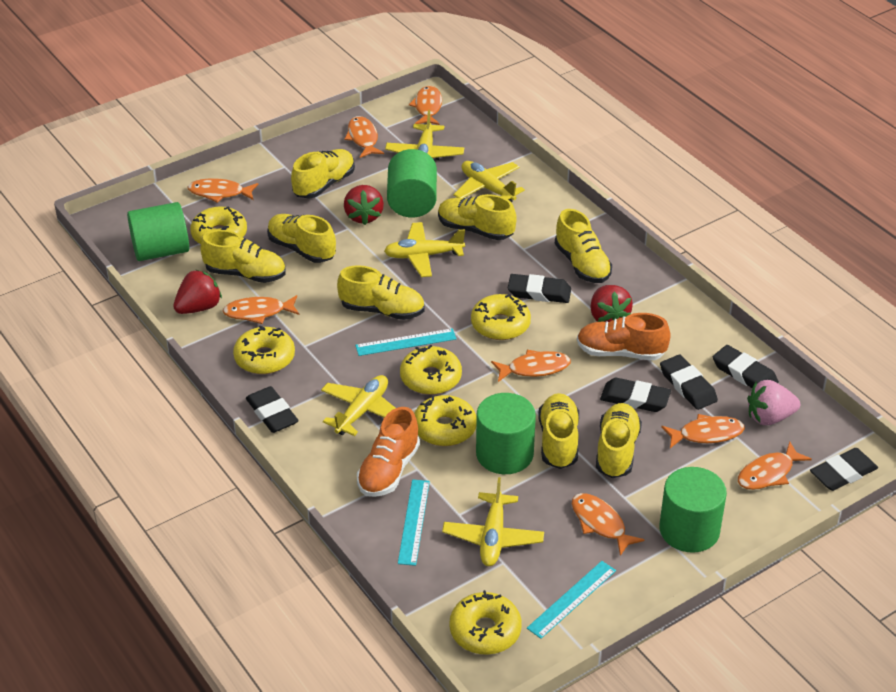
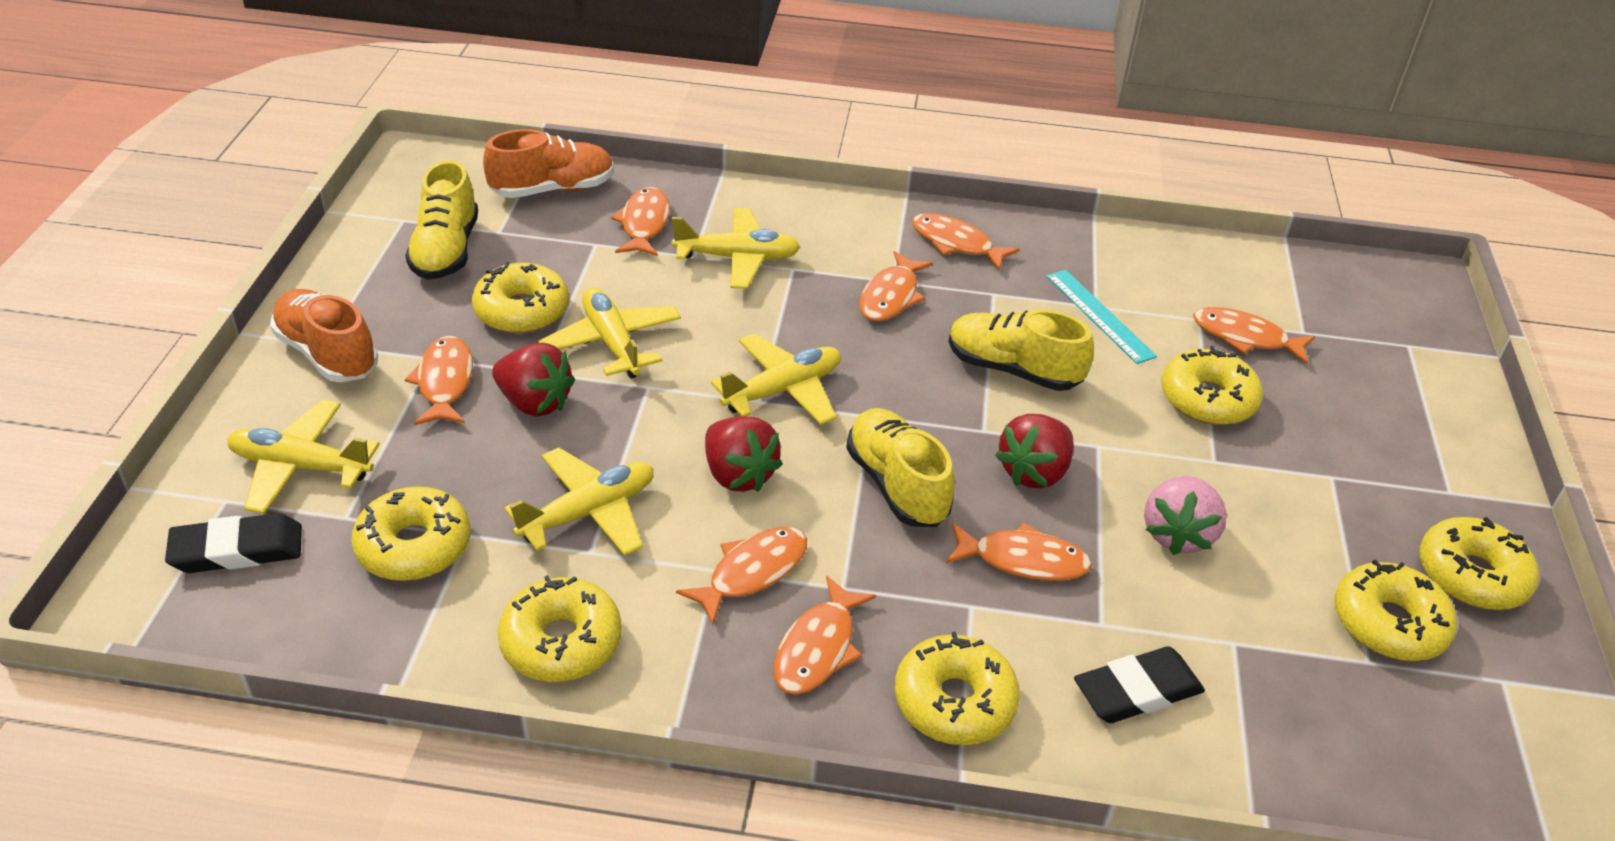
black eraser: 6 -> 2
green cylinder: 4 -> 0
turquoise ruler: 3 -> 1
yellow donut: 6 -> 7
yellow shoe: 8 -> 3

